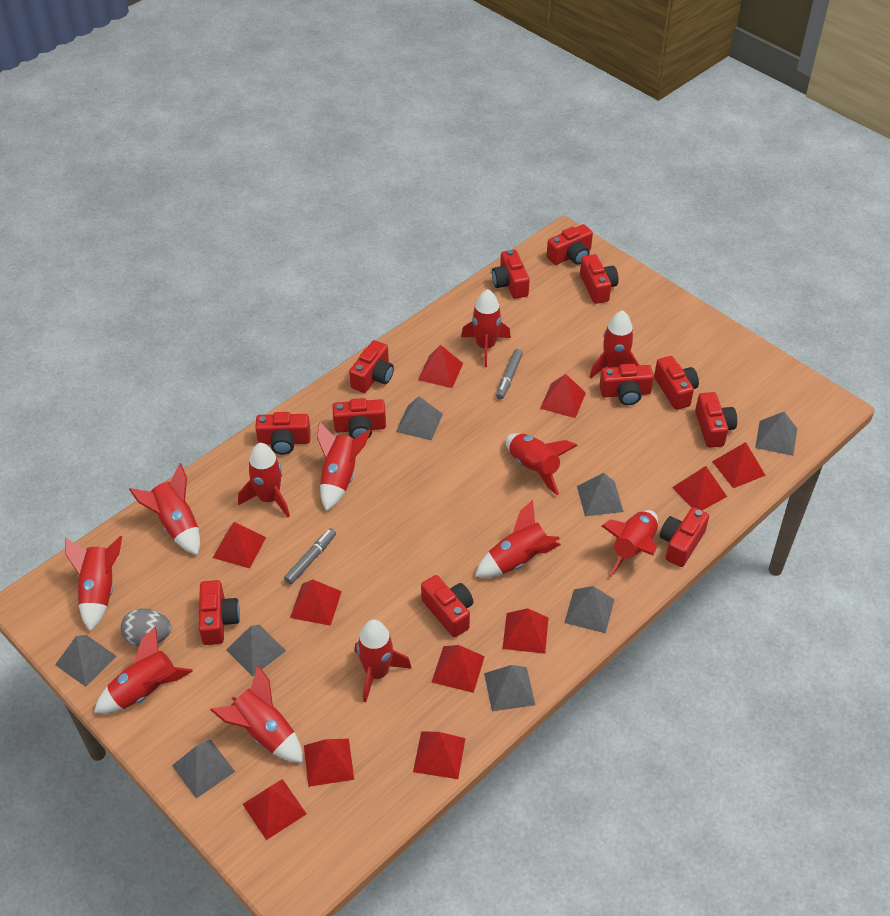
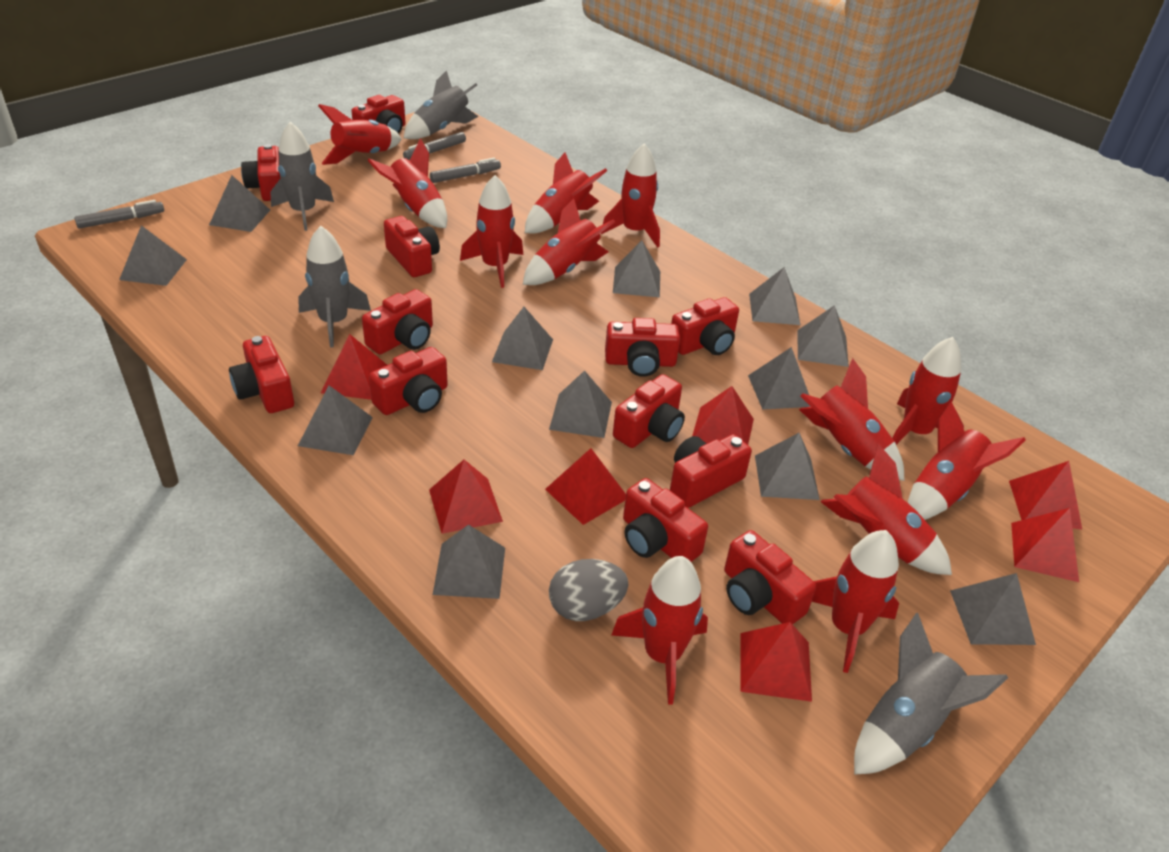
grey marker: 2 -> 3
grey pyramid: 8 -> 12
grey rocket: 0 -> 4
red pyramid: 11 -> 7

